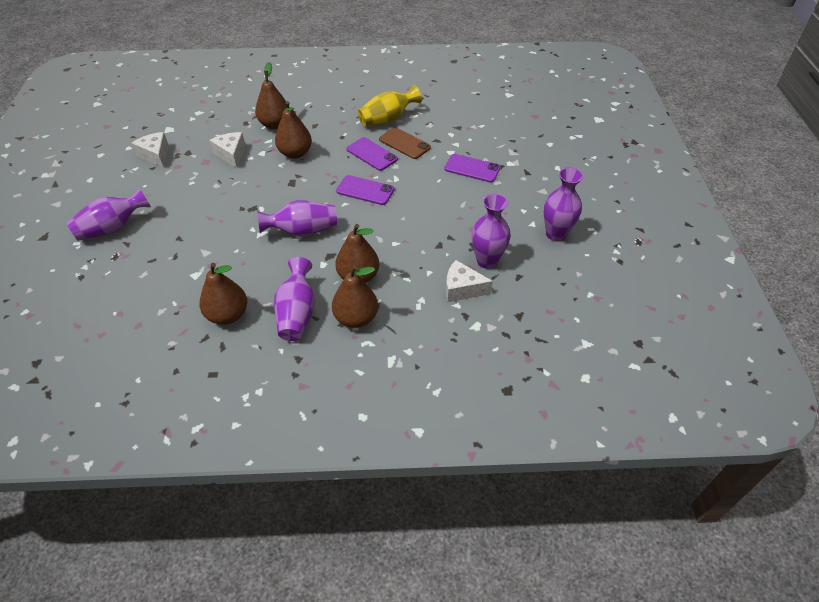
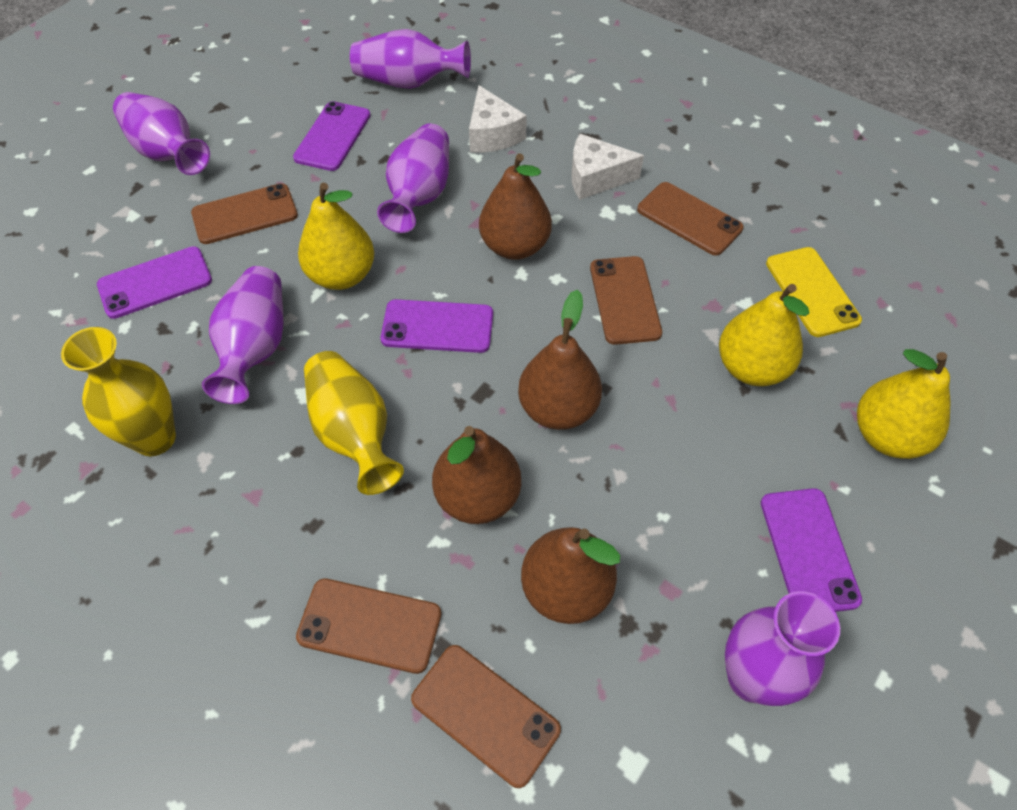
brown pear: 5 -> 4
brown phone: 1 -> 5
purple phone: 3 -> 4
white cheese: 3 -> 2
yellow pear: 0 -> 3
yellow phone: 0 -> 1
yellow vase: 1 -> 2

